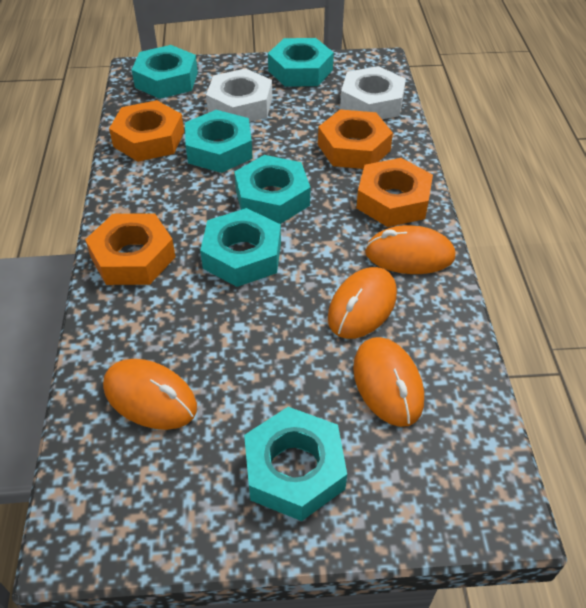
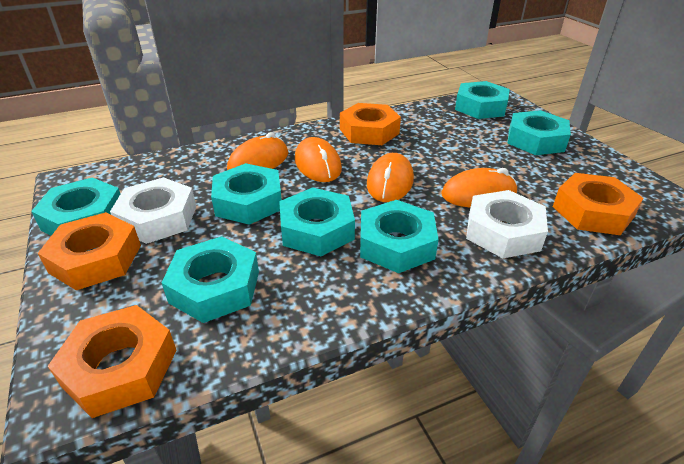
turquoise nut: 6 -> 7

